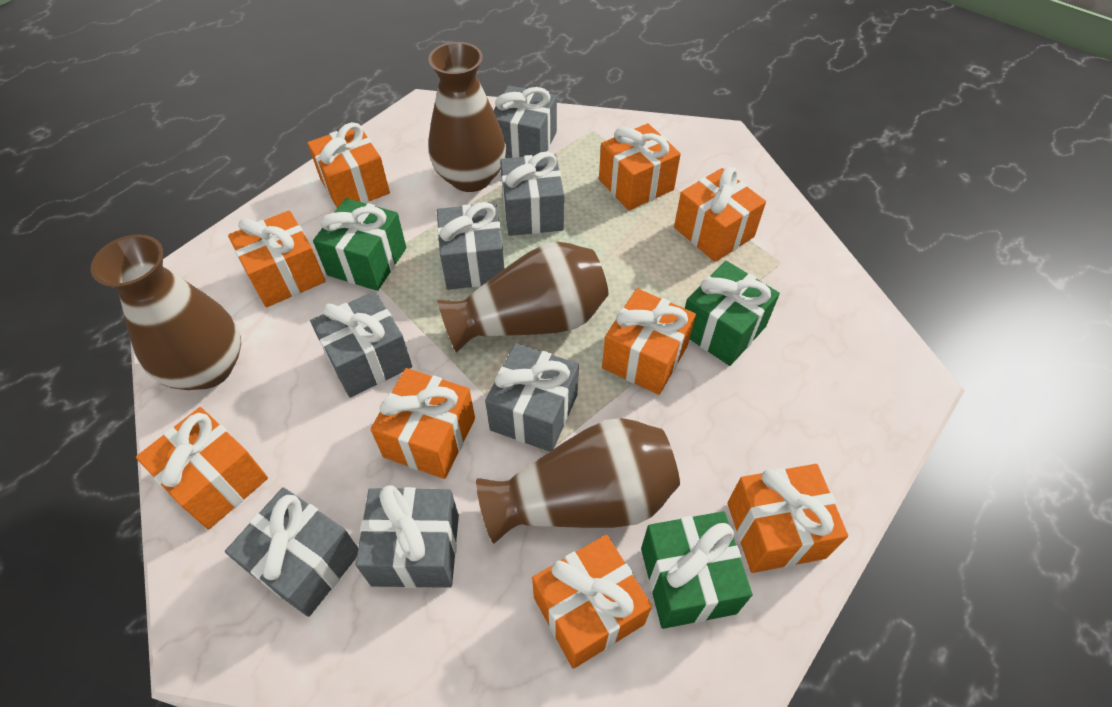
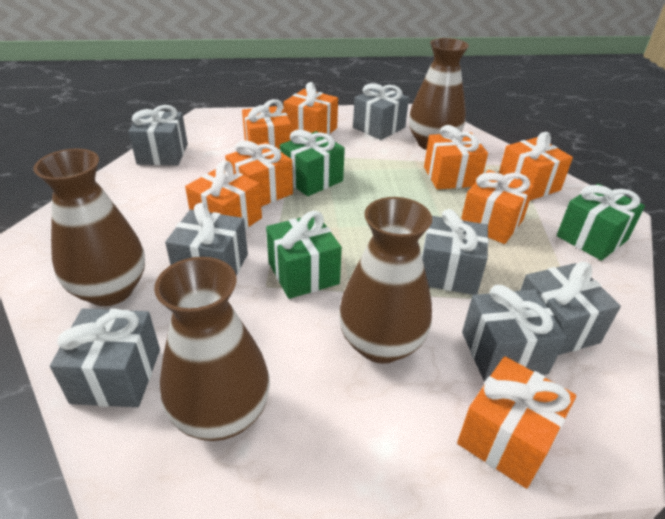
orange gift: 9 -> 8

